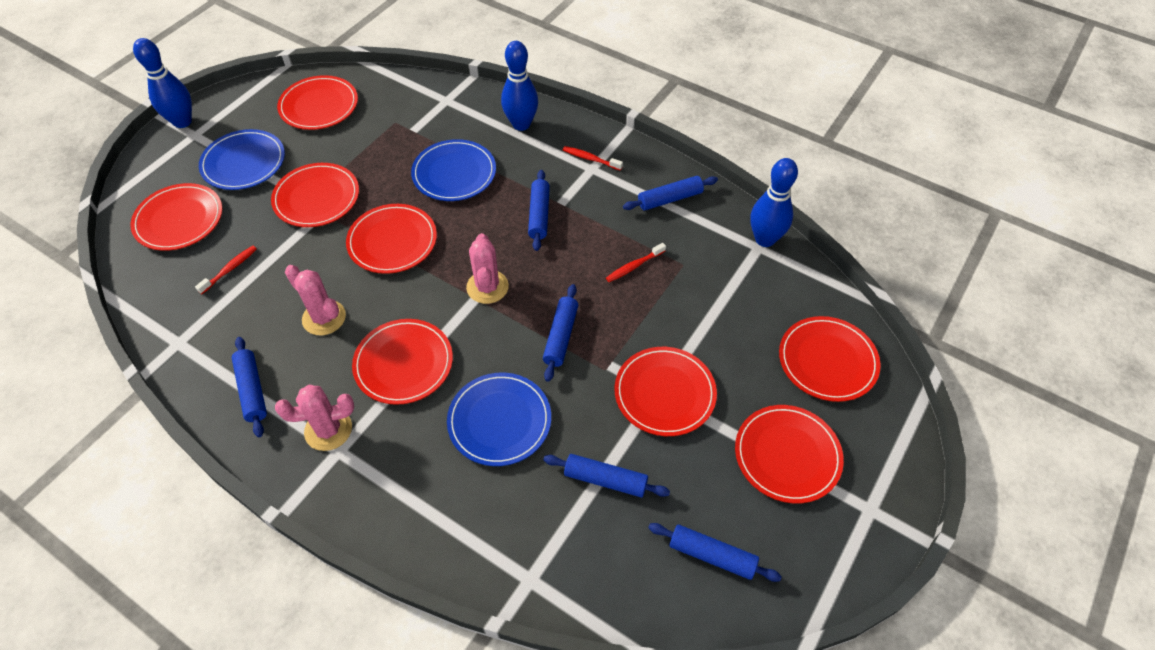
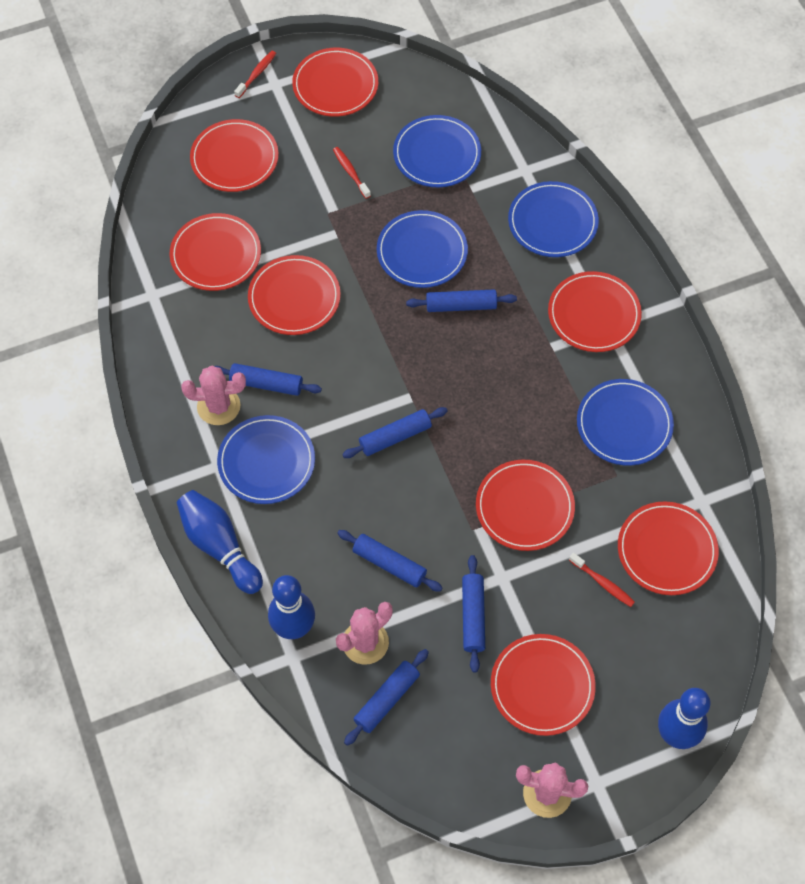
blue plate: 3 -> 5

